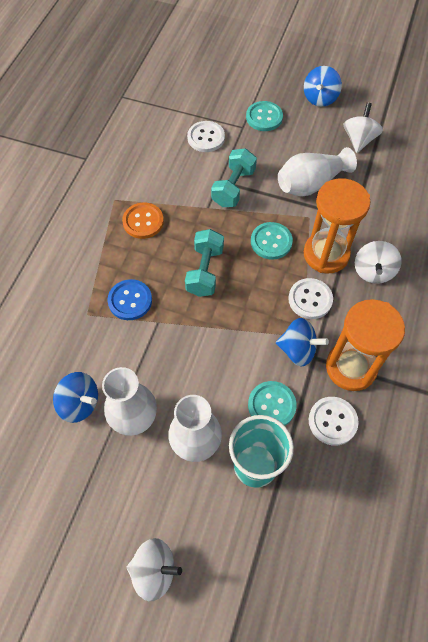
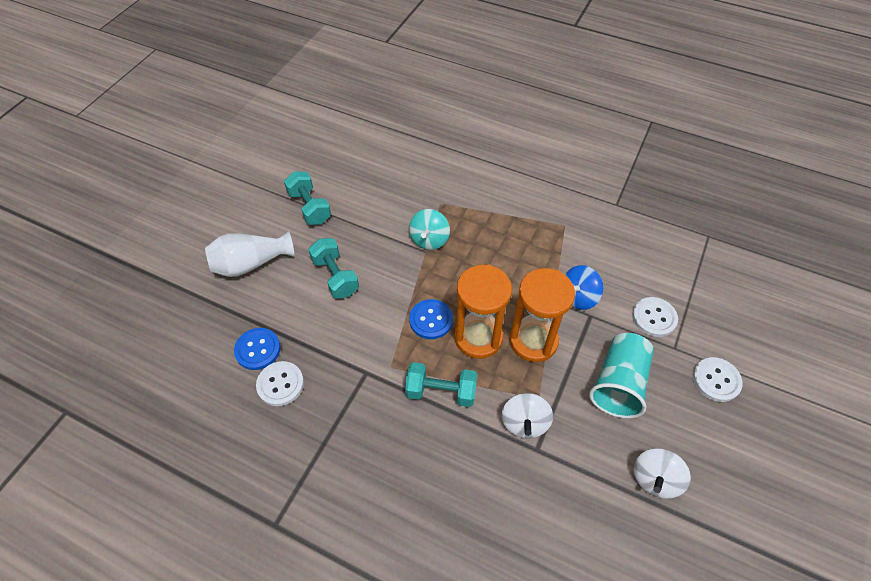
blue button: 1 -> 2
blue spinning top: 3 -> 1
orange button: 1 -> 0
turquoise button: 3 -> 0
turquoise dumbbell: 2 -> 3
turquoise spinning top: 0 -> 1
white spinning top: 3 -> 2
white vase: 3 -> 1

